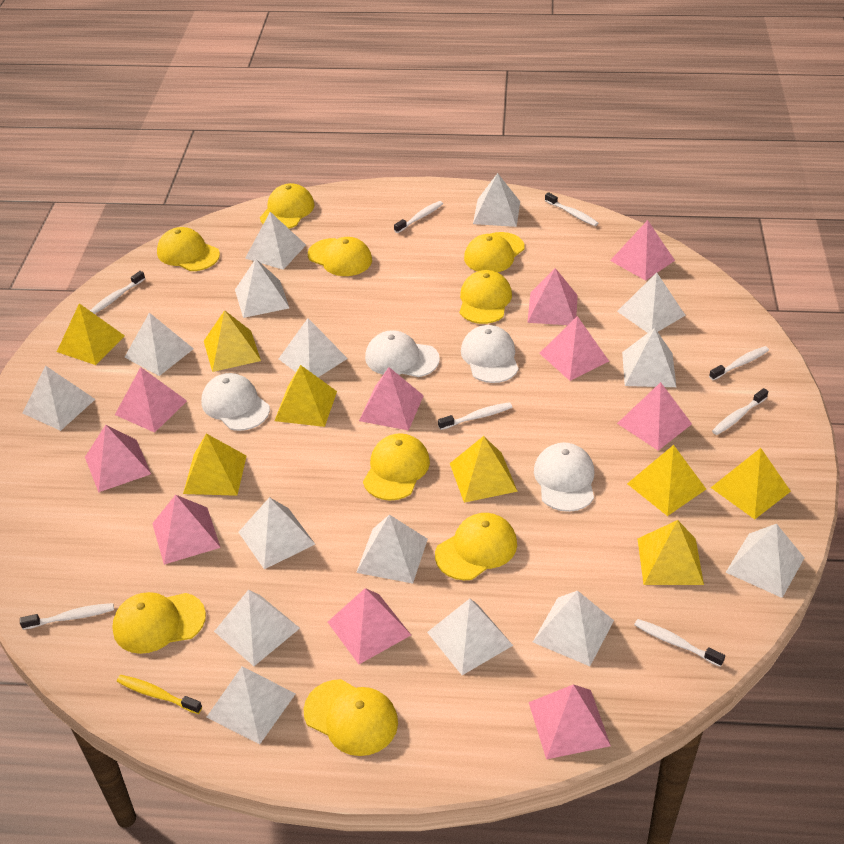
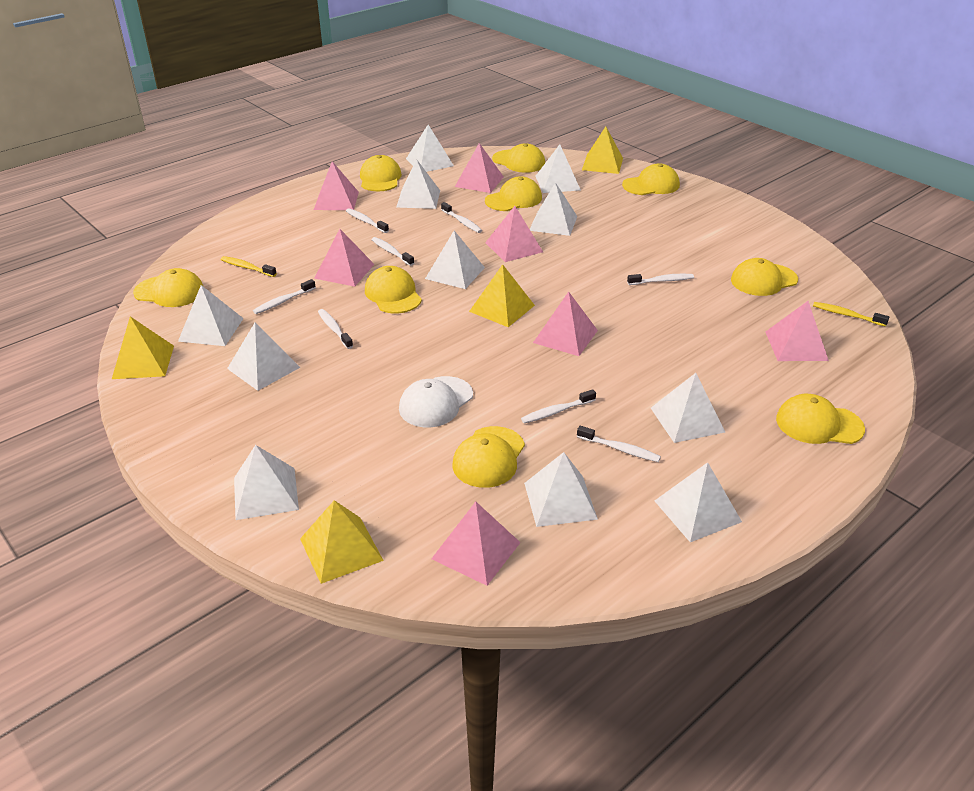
pink pyramid: 10 -> 7
white cap: 4 -> 1
white pyramid: 15 -> 11
yellow pyramid: 8 -> 4
yellow toothbrush: 1 -> 2

